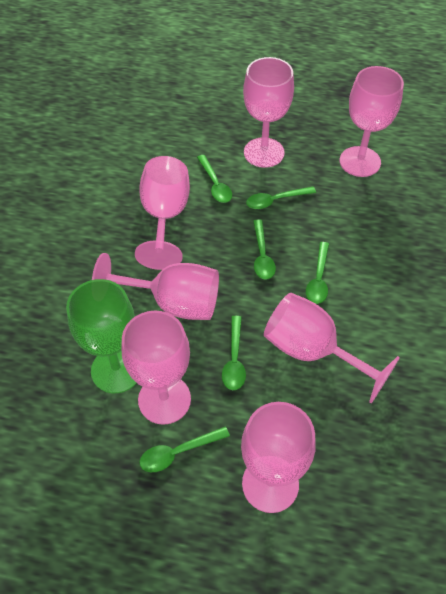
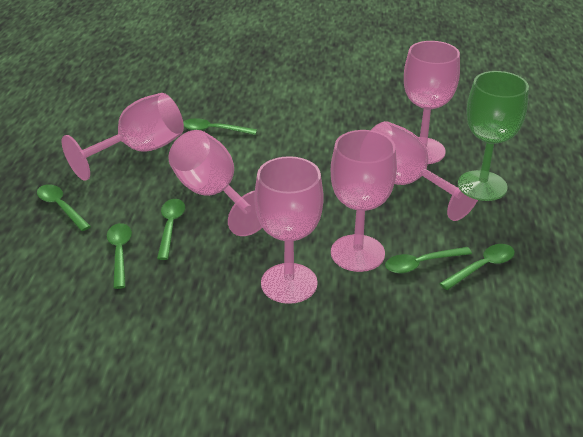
pink goblet: 7 -> 6

